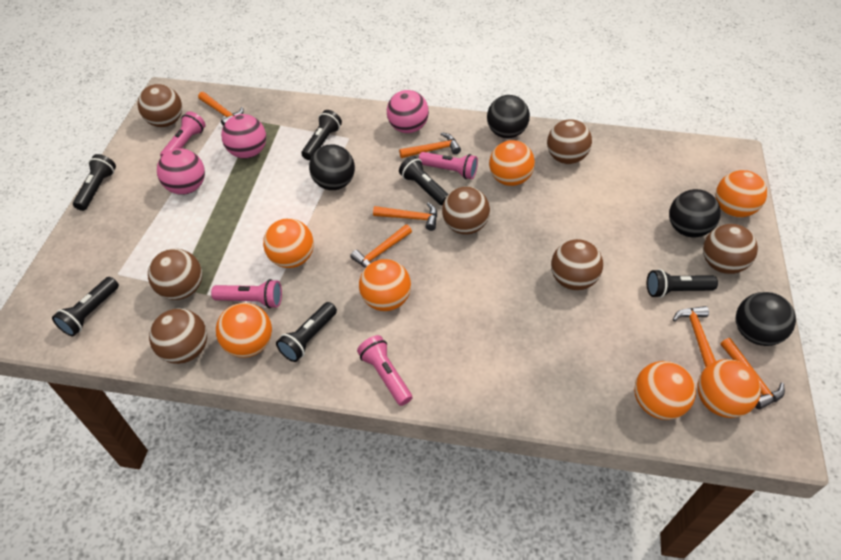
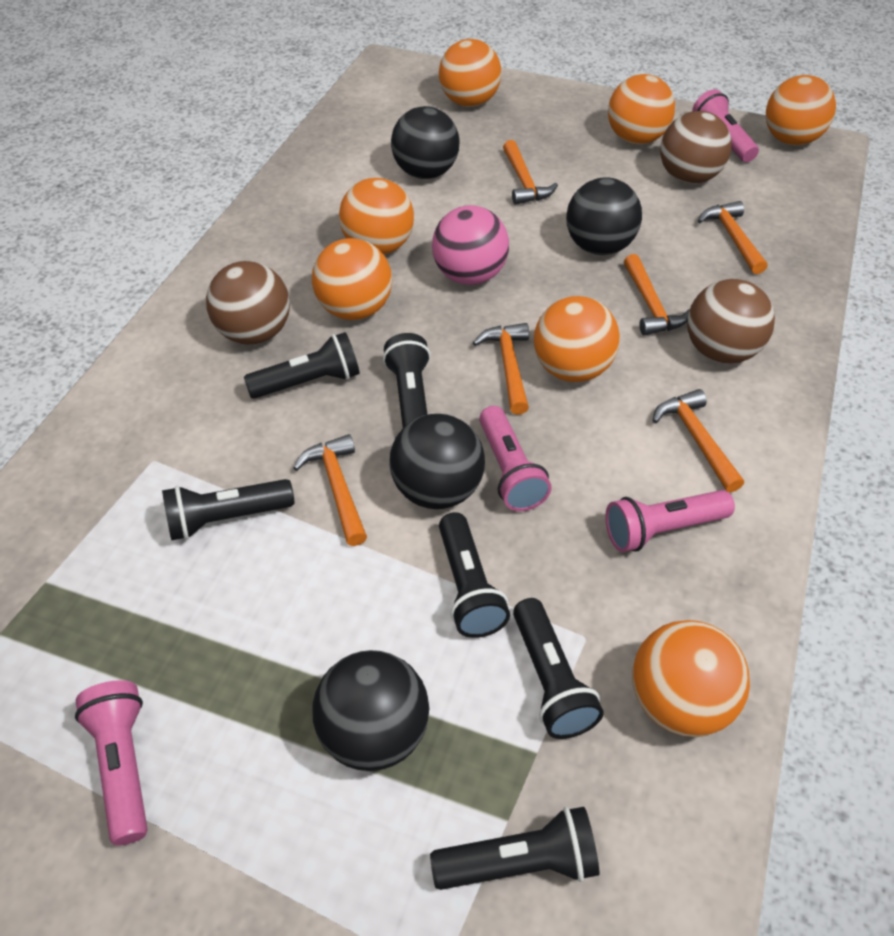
brown ball: 7 -> 3
pink ball: 3 -> 1

